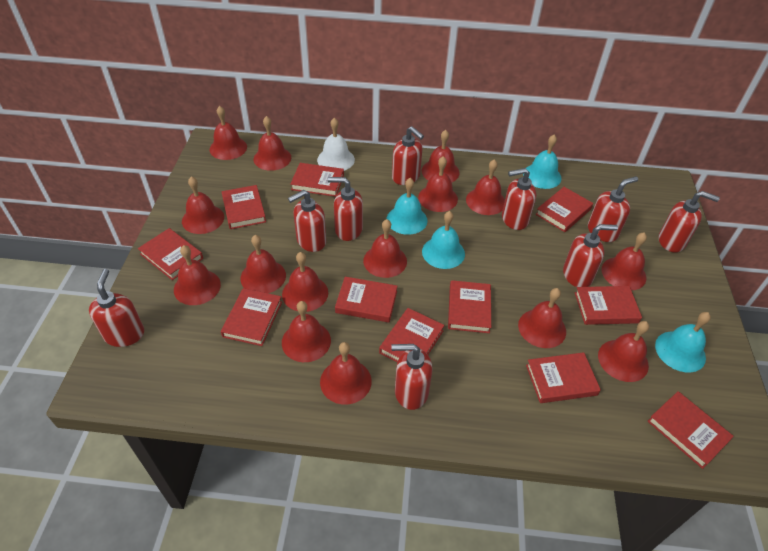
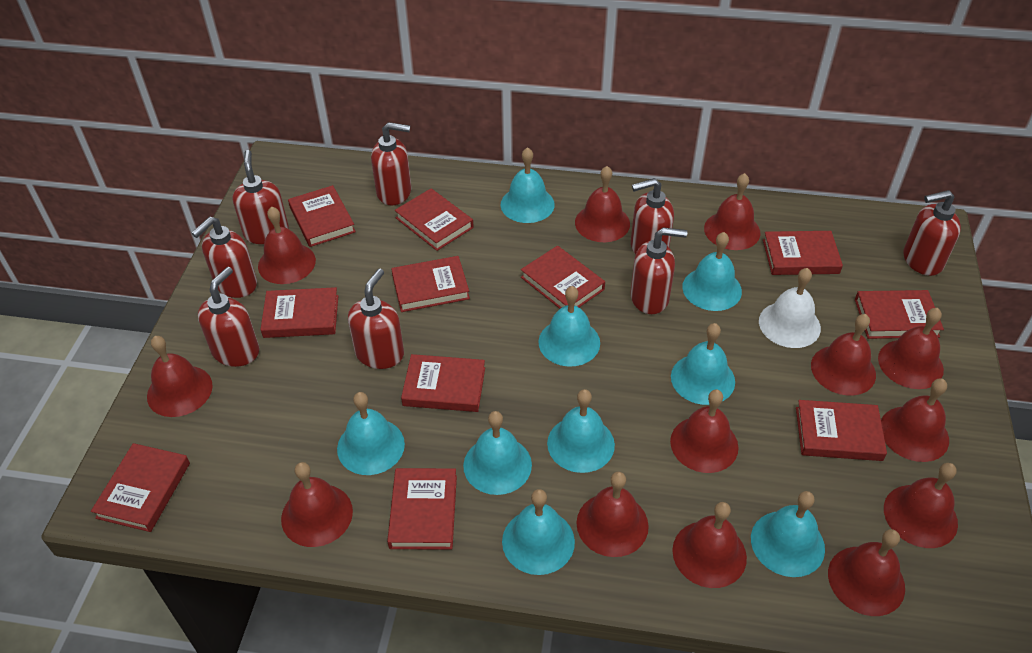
red bell: 15 -> 13
red soap dispenser: 9 -> 8
turquoise bell: 4 -> 9

